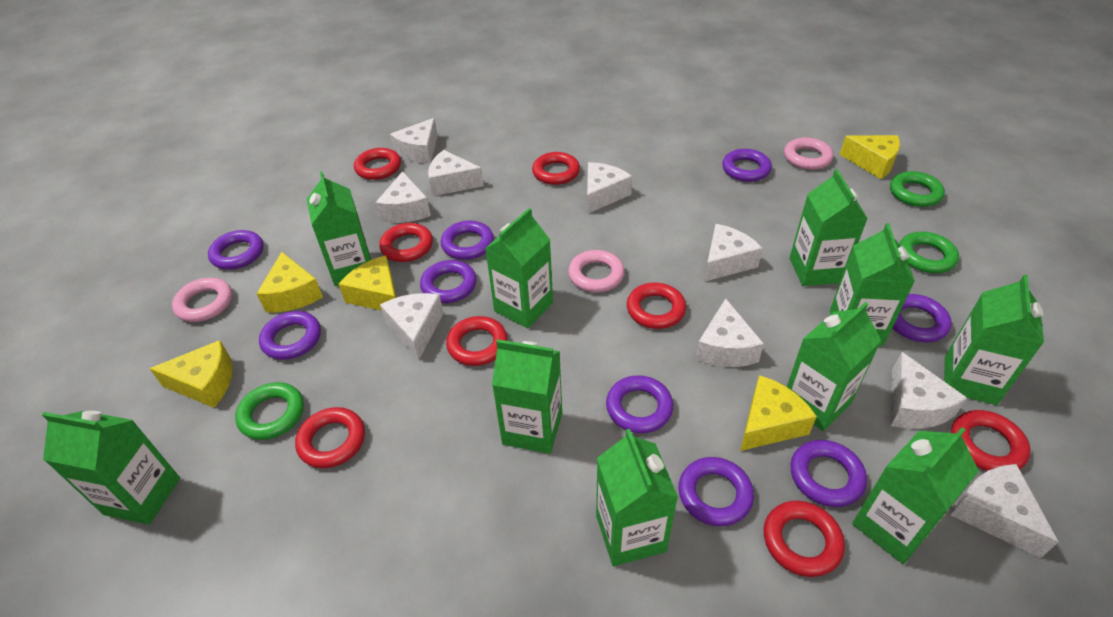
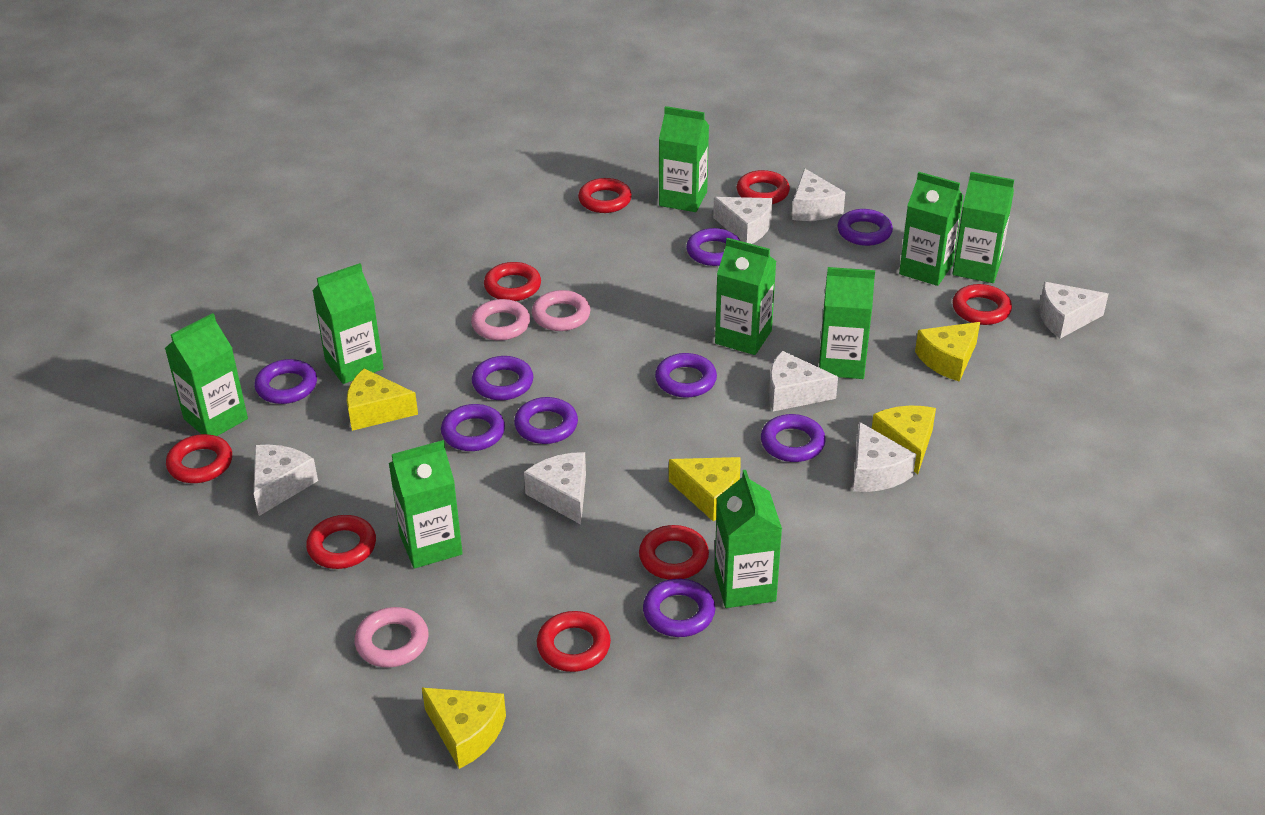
green carton: 10 -> 9
green ring: 3 -> 0
white cheese: 9 -> 7

